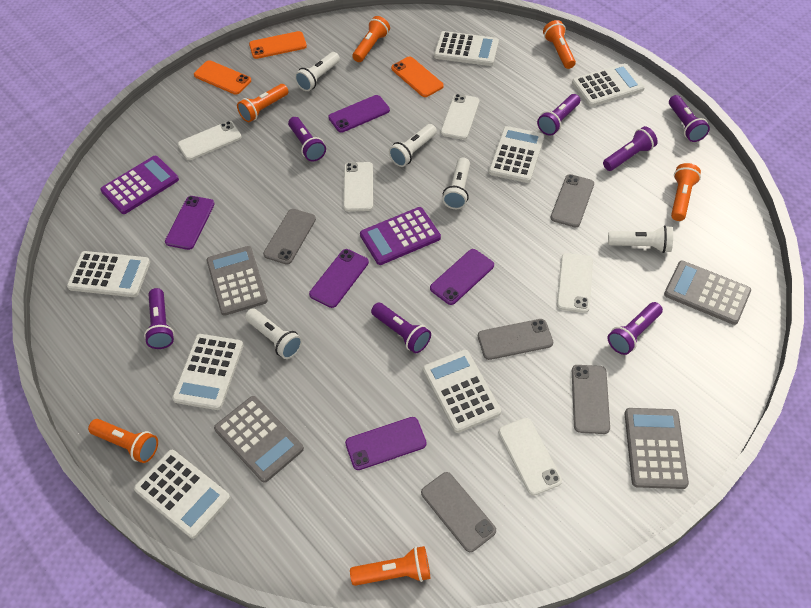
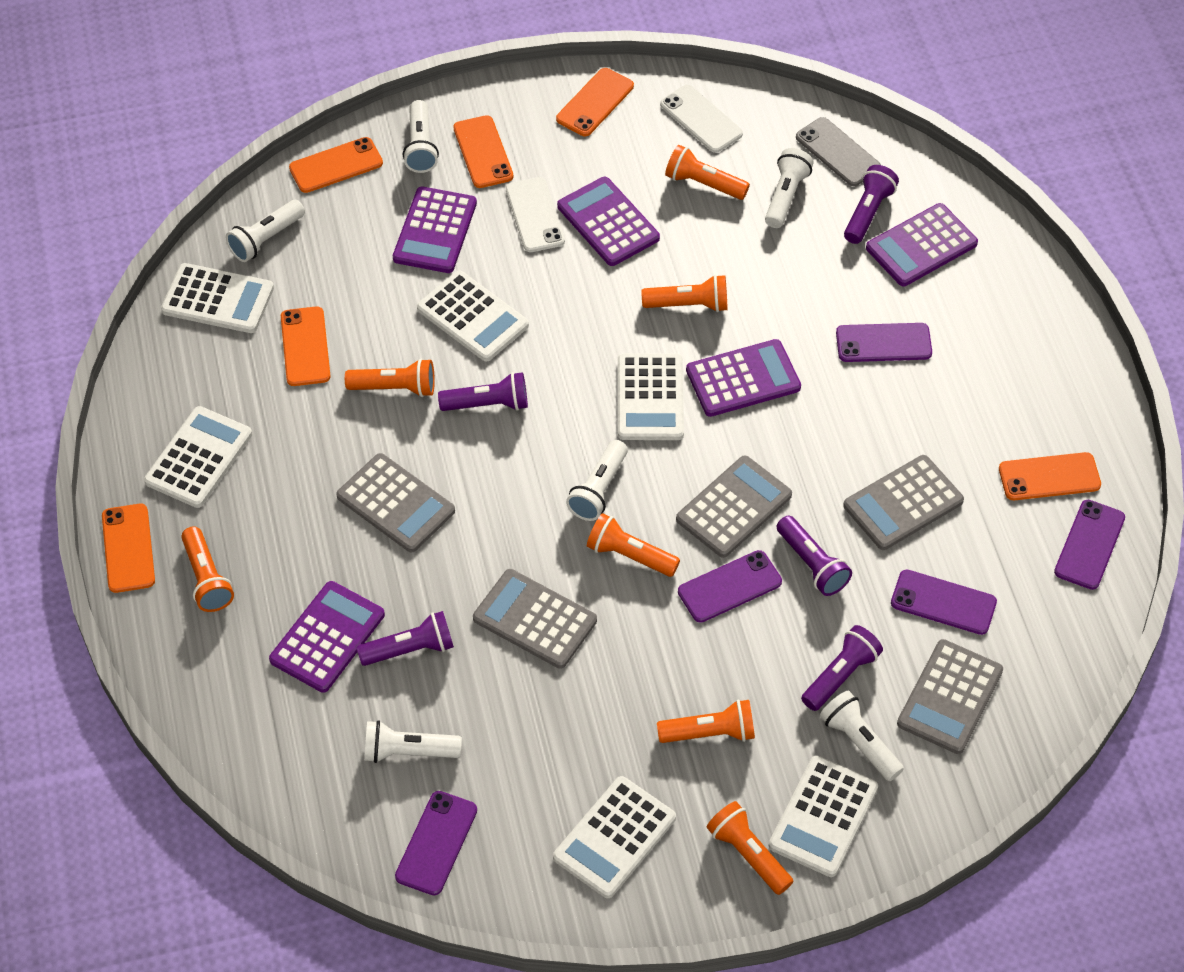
grey calculator: 4 -> 5
grey phone: 5 -> 1
orange flashlight: 6 -> 7
orange phone: 3 -> 6
purple calculator: 2 -> 5
purple flashlight: 7 -> 5
white calculator: 7 -> 6
white flashlight: 5 -> 6
white phone: 5 -> 2

